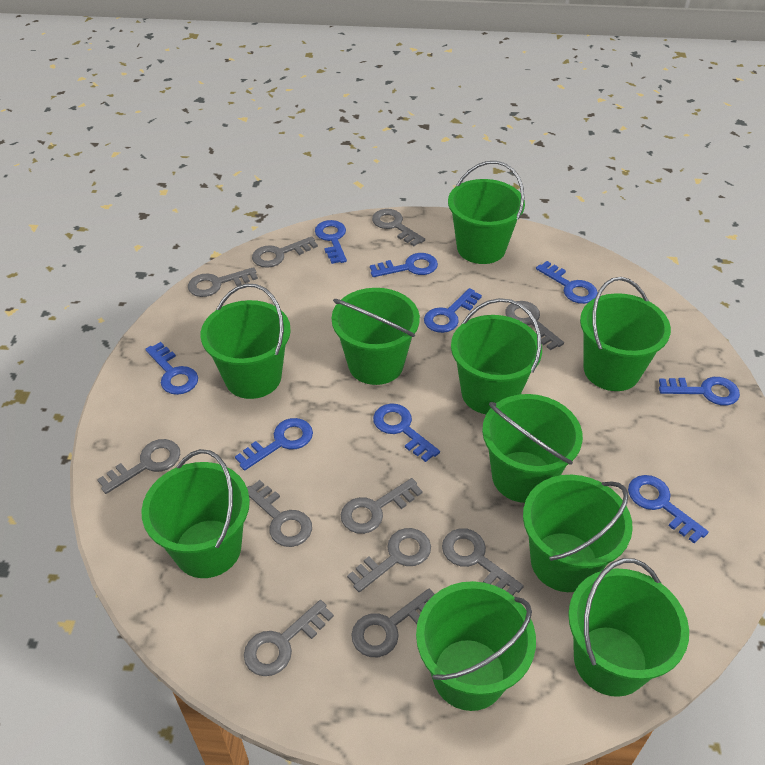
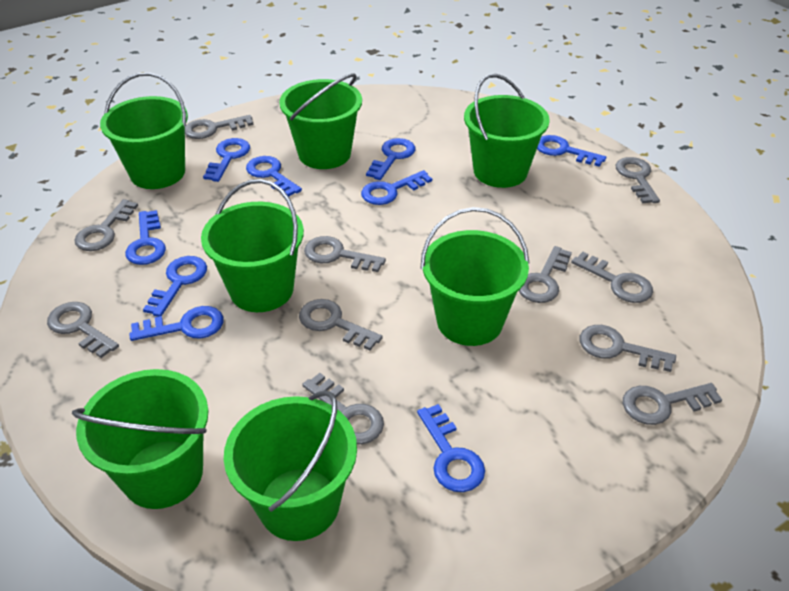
green bucket: 10 -> 7

